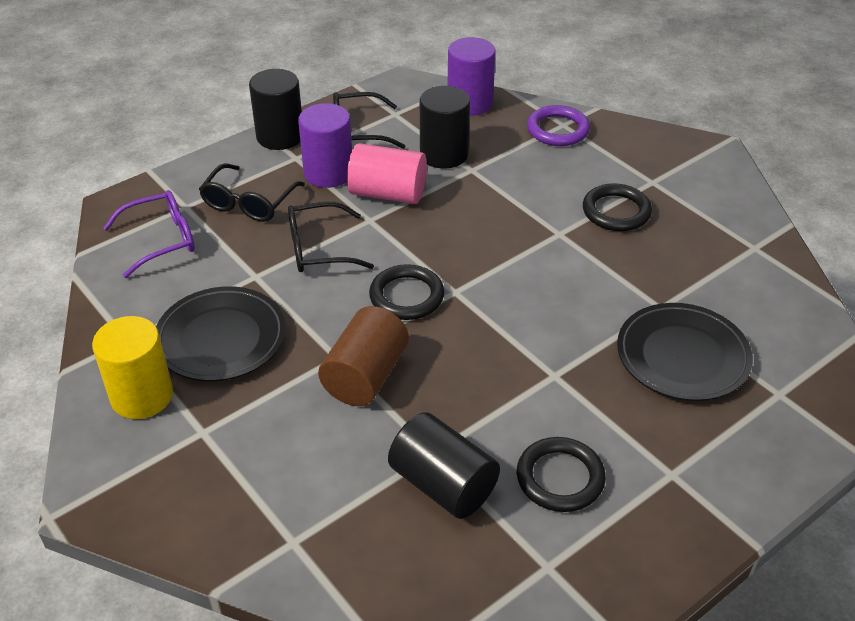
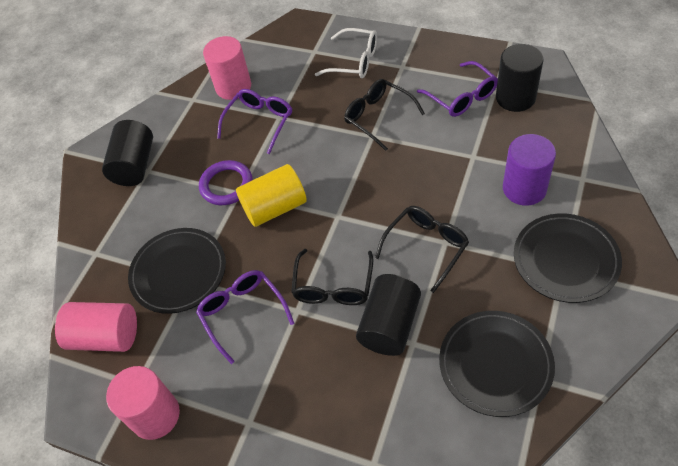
black plate: 2 -> 3
black ring: 3 -> 0
brown cylinder: 1 -> 0
pink cylinder: 1 -> 3
purple cylinder: 2 -> 1
purple glasses: 1 -> 3
white glasses: 0 -> 1

